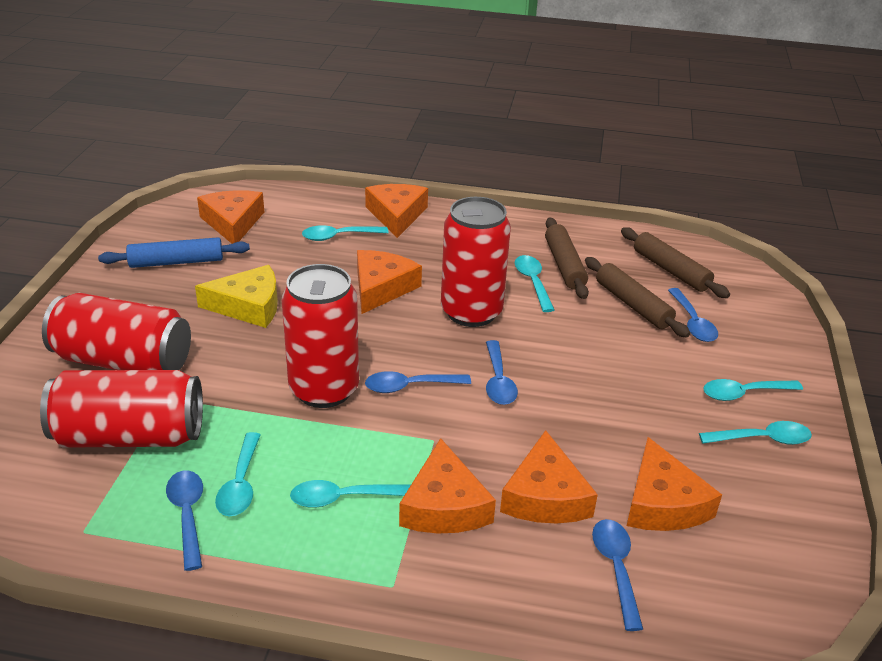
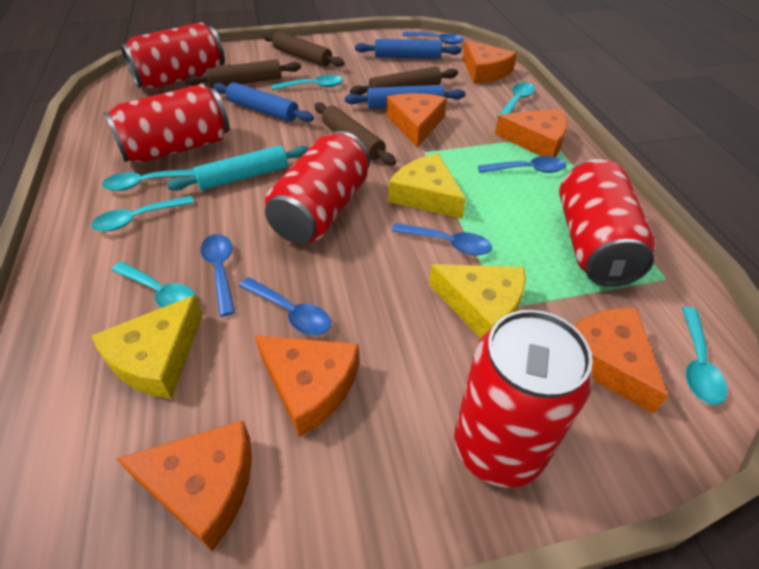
blue rolling pin: 1 -> 3
brown rolling pin: 3 -> 4
red can: 4 -> 5
turquoise rolling pin: 0 -> 1
yellow cheese: 1 -> 3

